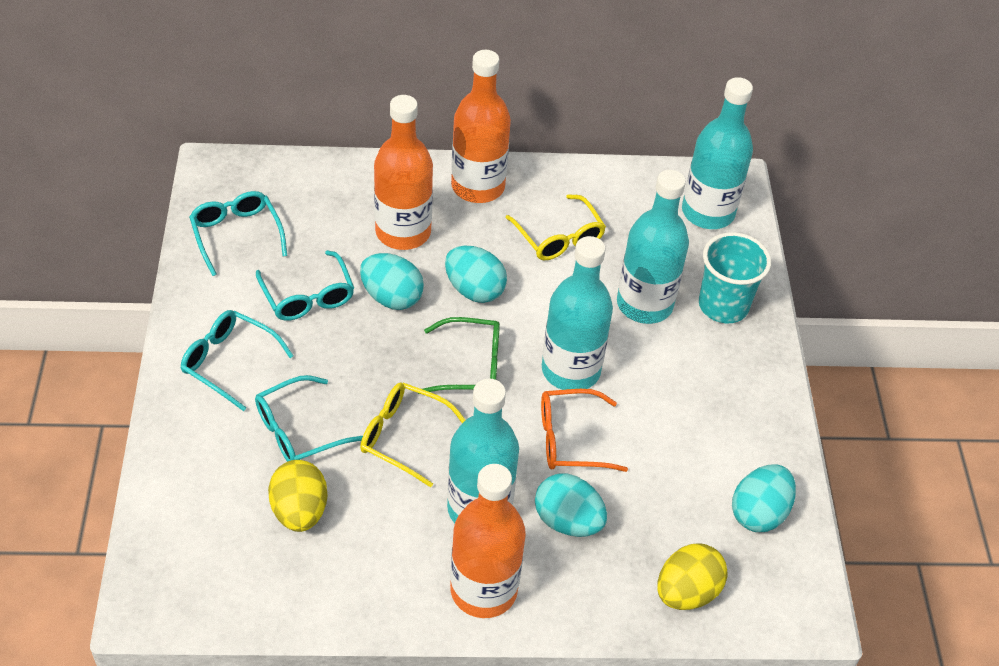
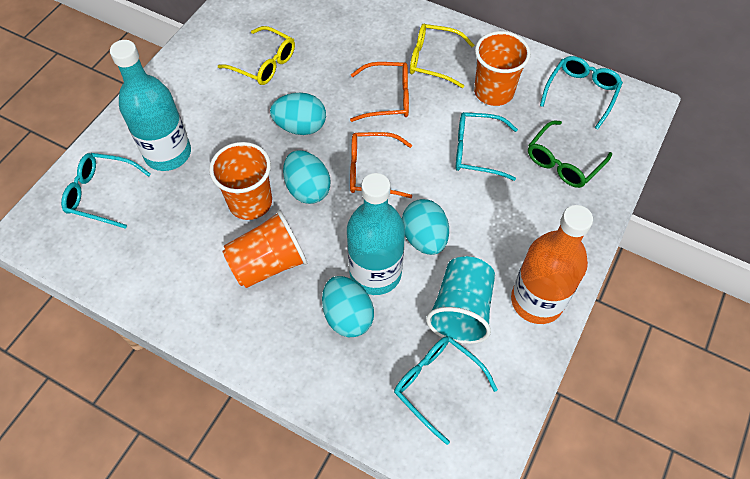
orange bottle: 3 -> 1
orange cup: 0 -> 3
orange glasses: 1 -> 2
turquoise bottle: 4 -> 2
yellow egg: 2 -> 0

